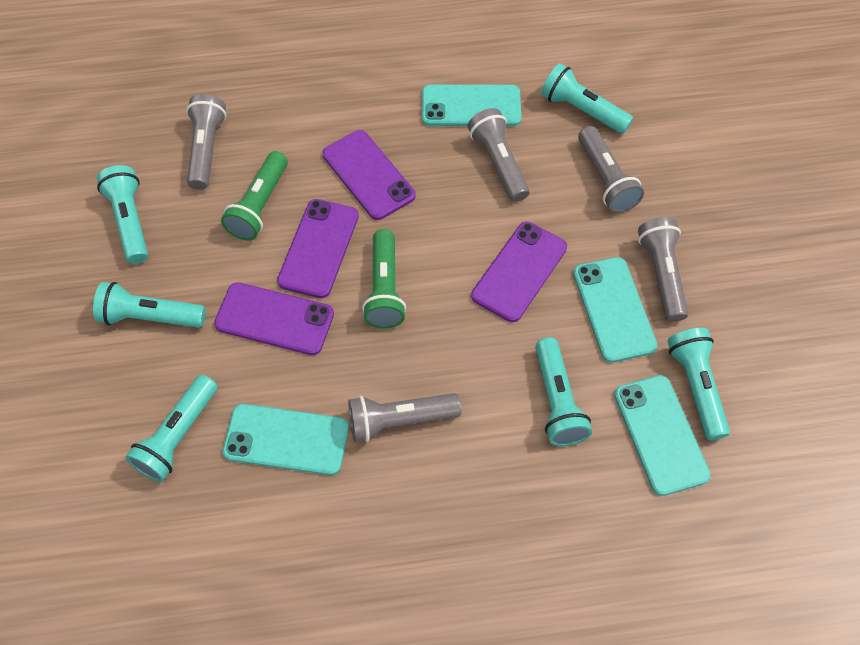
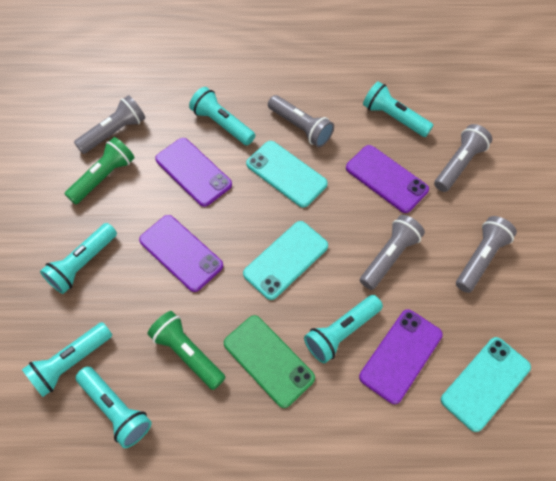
green phone: 0 -> 1
turquoise phone: 4 -> 3

